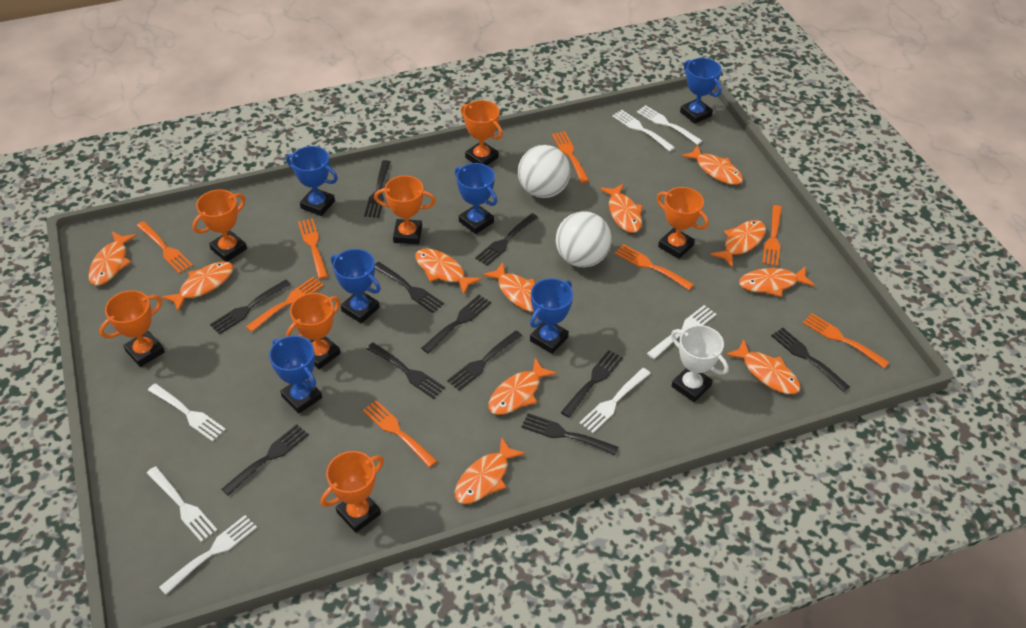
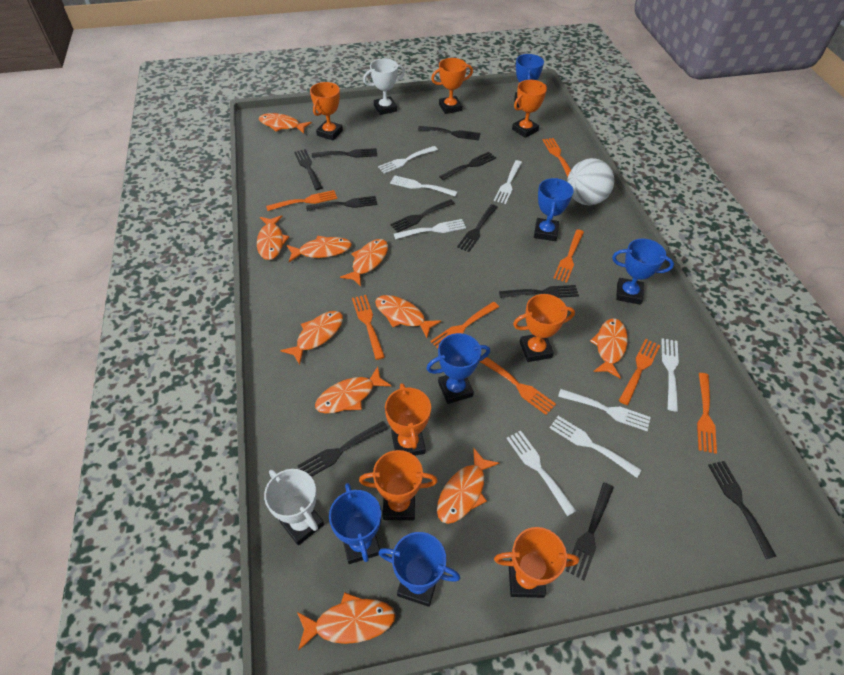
orange fish: 11 -> 10
white ball: 2 -> 1
white fork: 7 -> 8
white trophy: 1 -> 2

